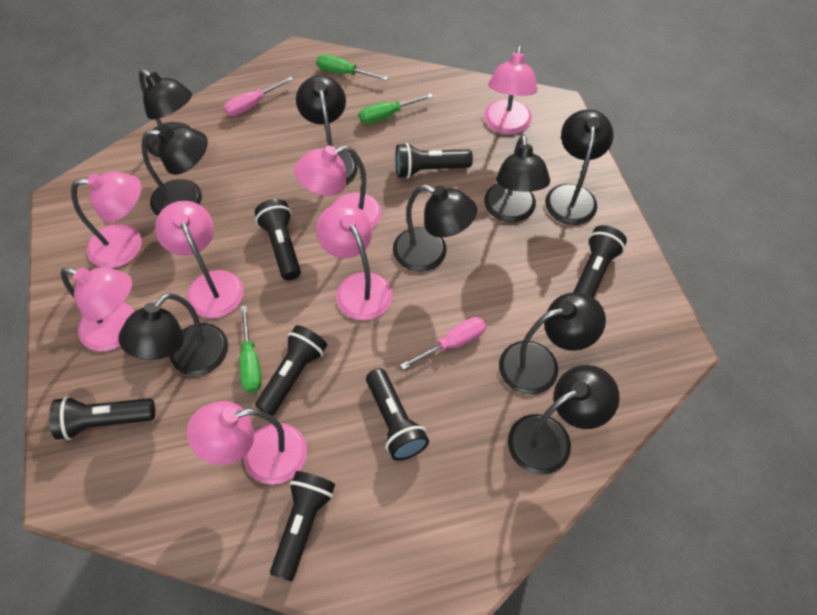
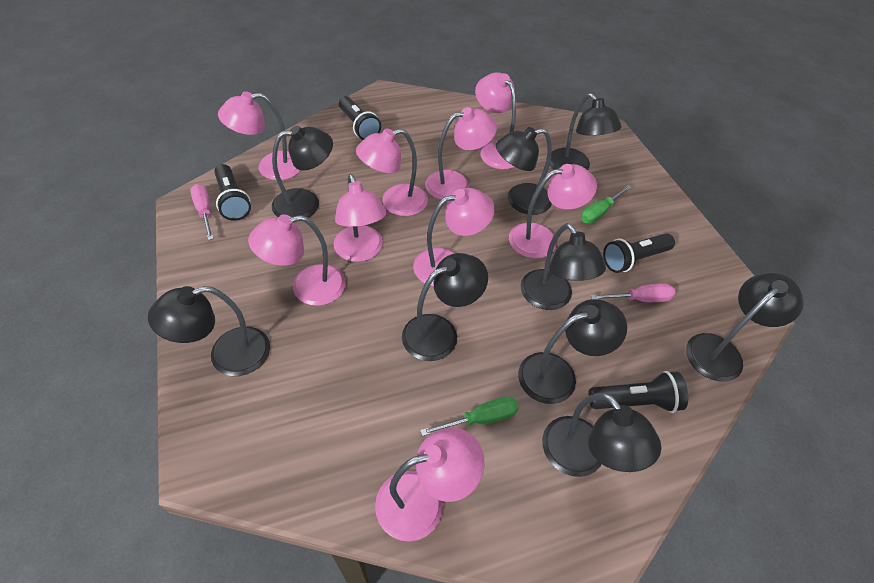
black flashlight: 7 -> 4
green screwdriver: 3 -> 2
pink lamp: 7 -> 9

